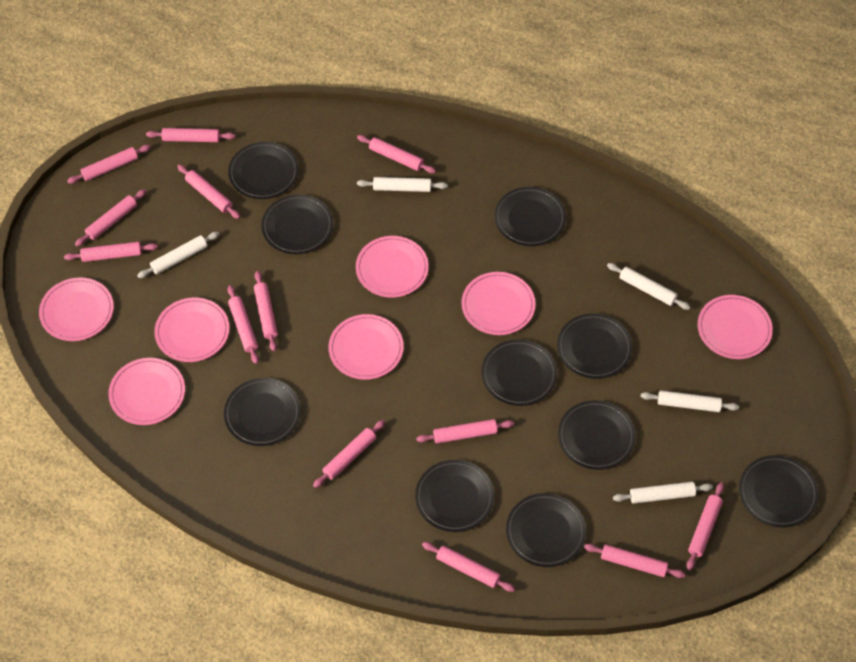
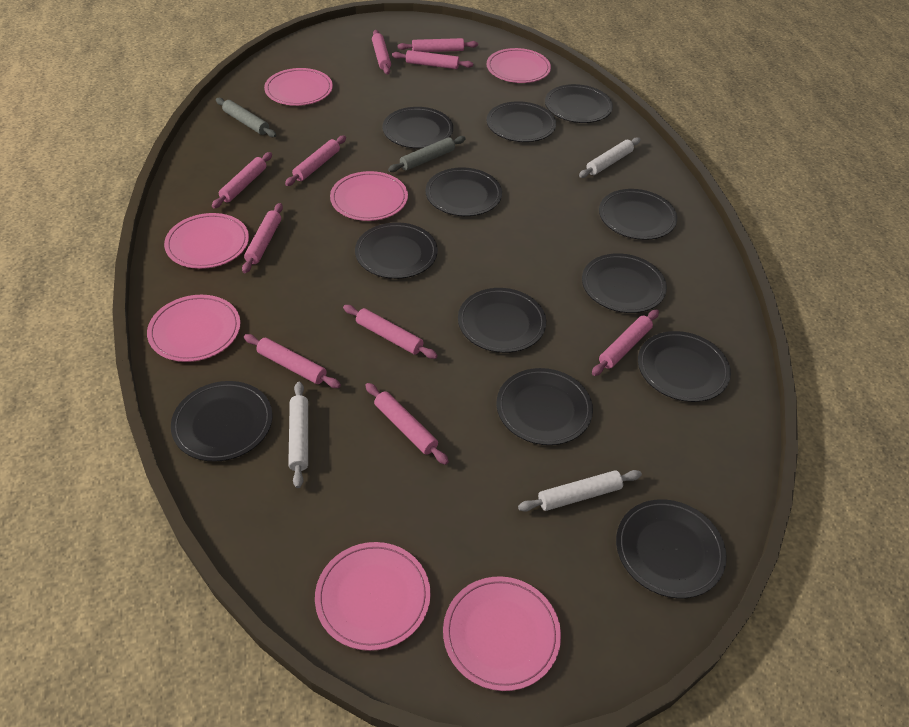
black plate: 10 -> 12
grey rolling pin: 0 -> 2
pink rolling pin: 13 -> 10
white rolling pin: 5 -> 3

